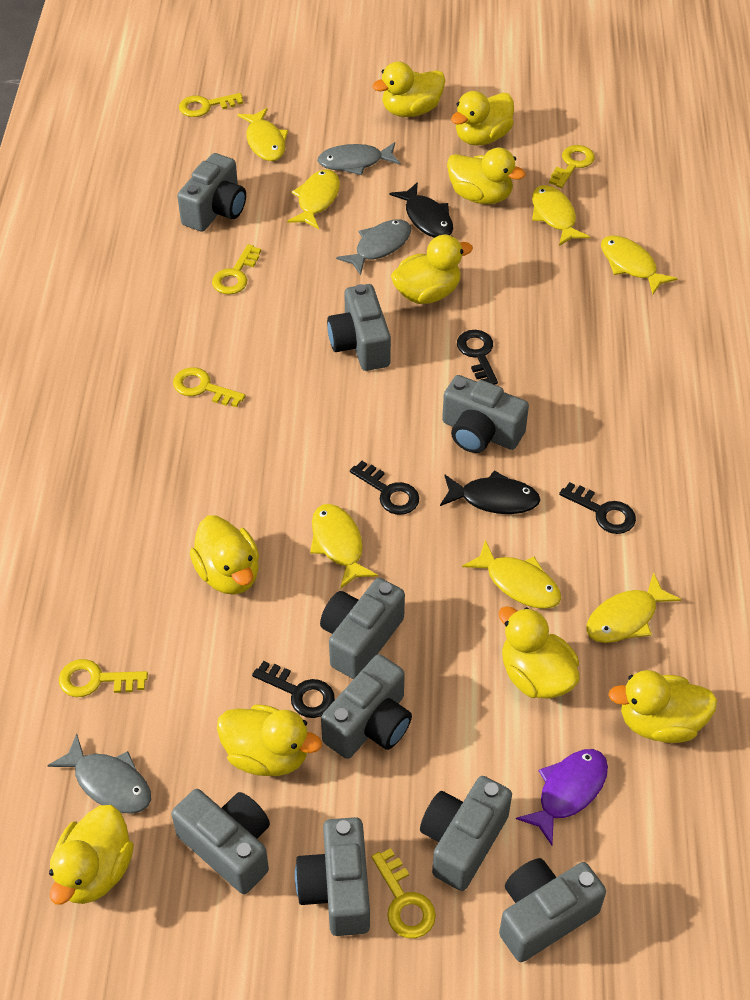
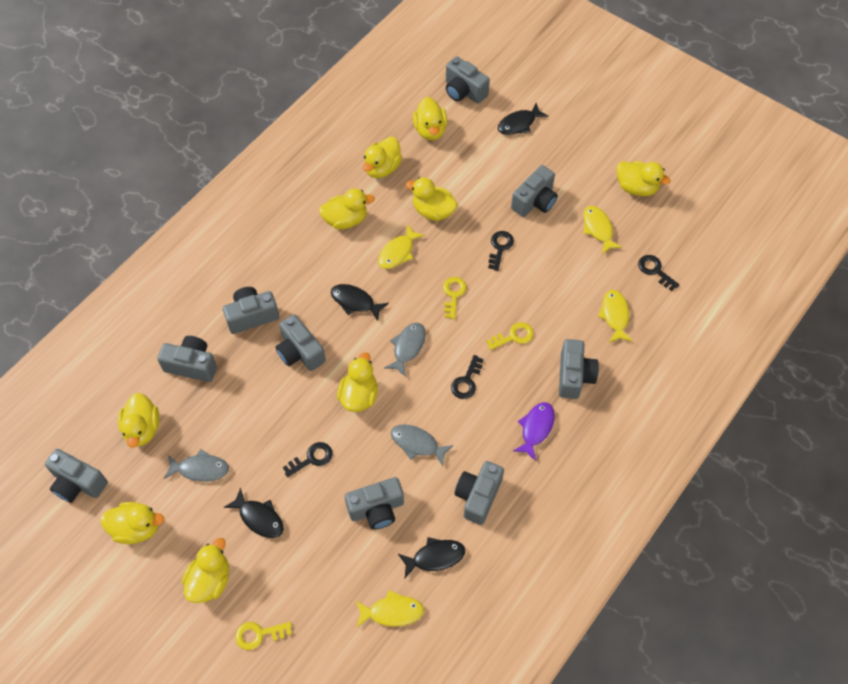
black fish: 2 -> 4
yellow fish: 7 -> 4
yellow key: 6 -> 3

